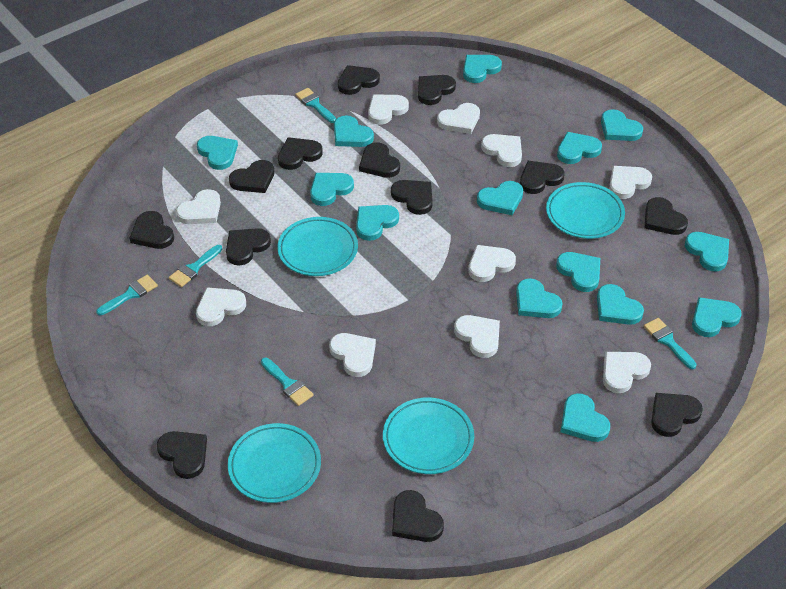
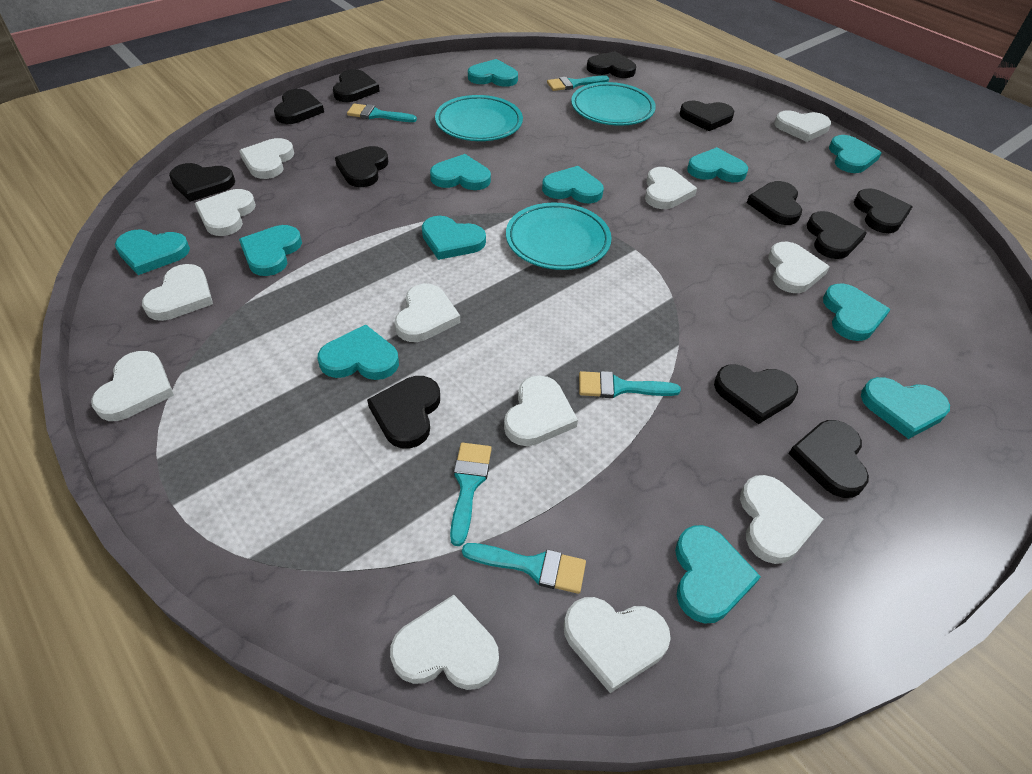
black heart: 13 -> 12
turquoise heart: 14 -> 12
turquoise plate: 4 -> 3
white heart: 10 -> 12

